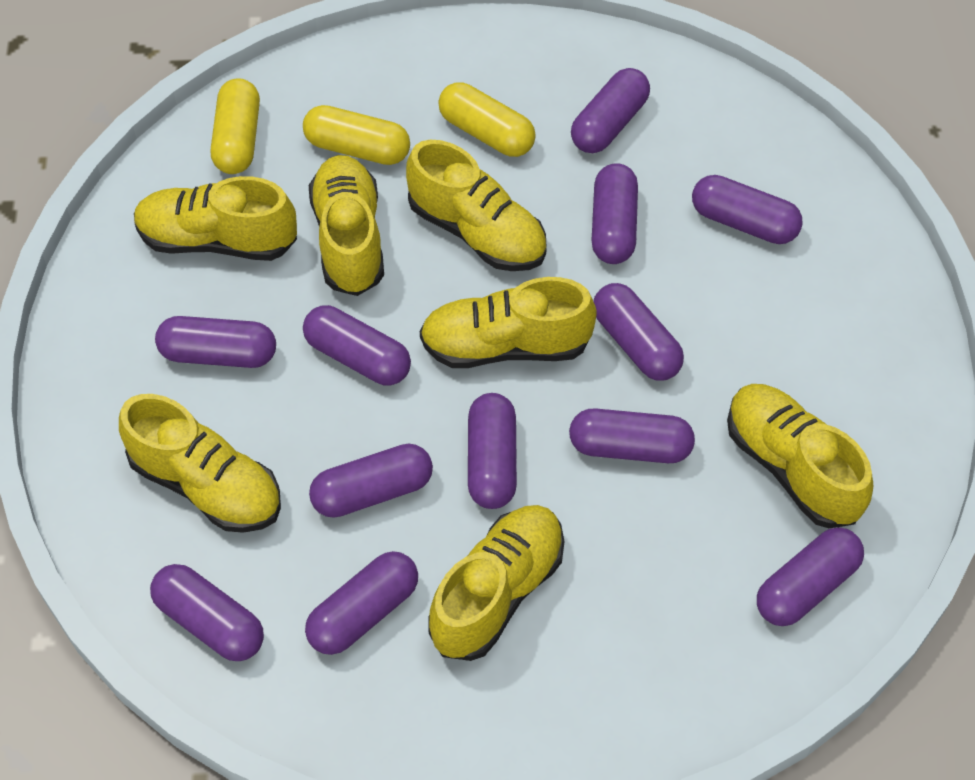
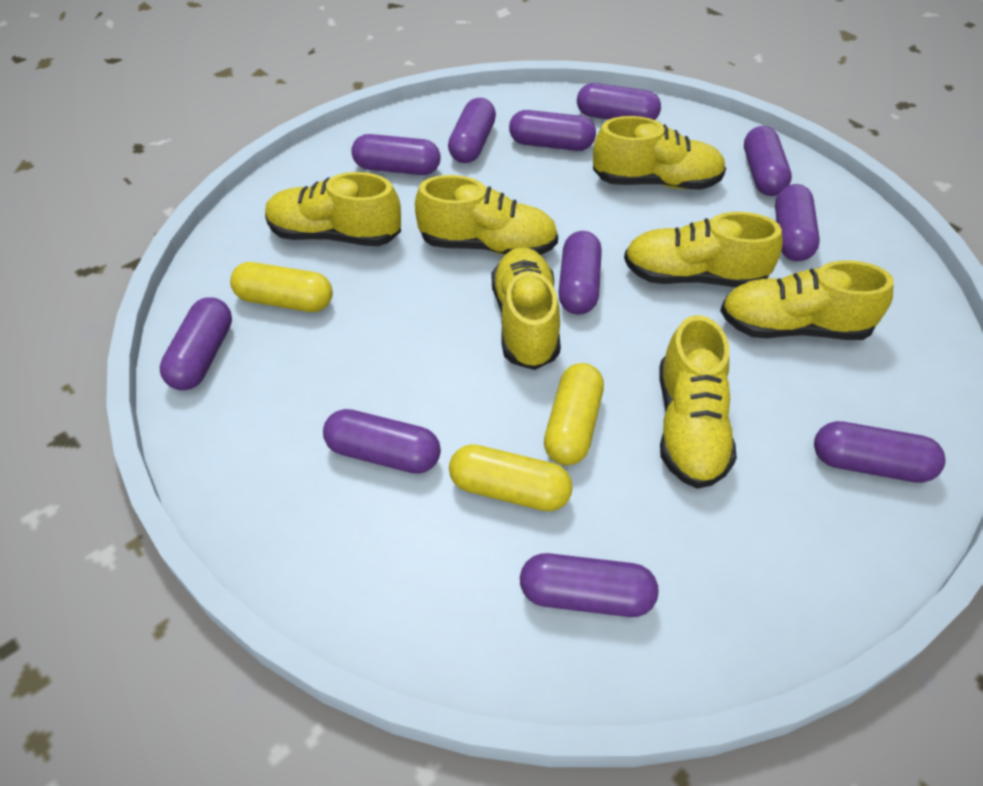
purple capsule: 12 -> 11

